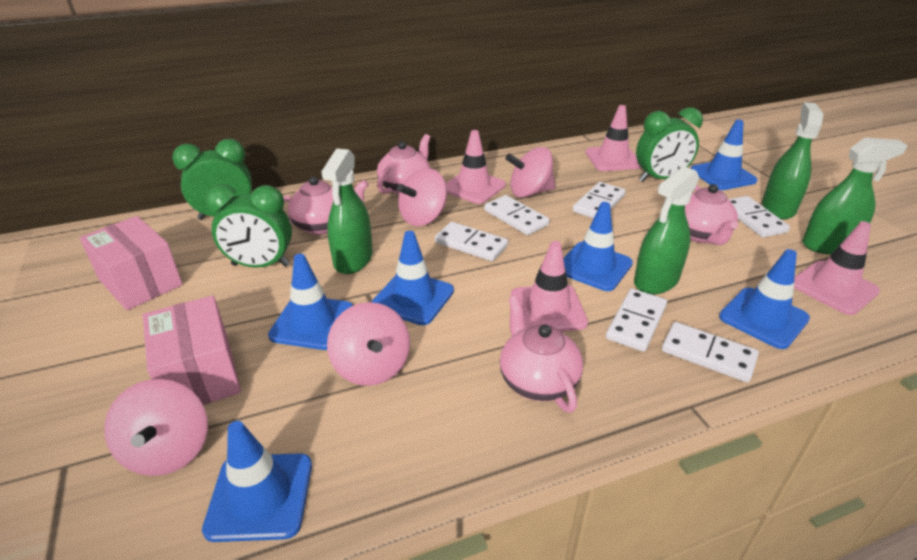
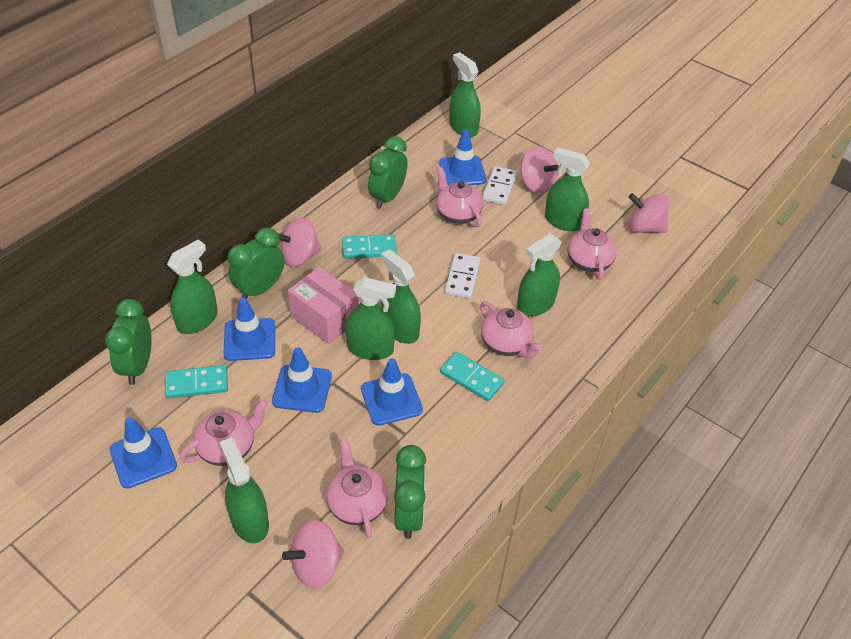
blue traffic cone: 6 -> 5
green clock: 3 -> 4
green spray bottle: 4 -> 7
pink box: 2 -> 1
pink teapot: 4 -> 5
pink traffic cone: 4 -> 0
turquoise domino: 0 -> 3
white domino: 6 -> 2

